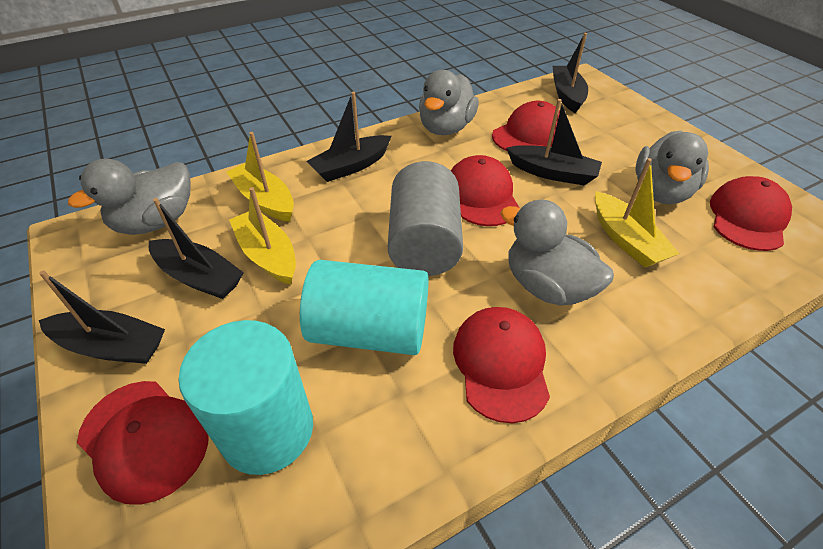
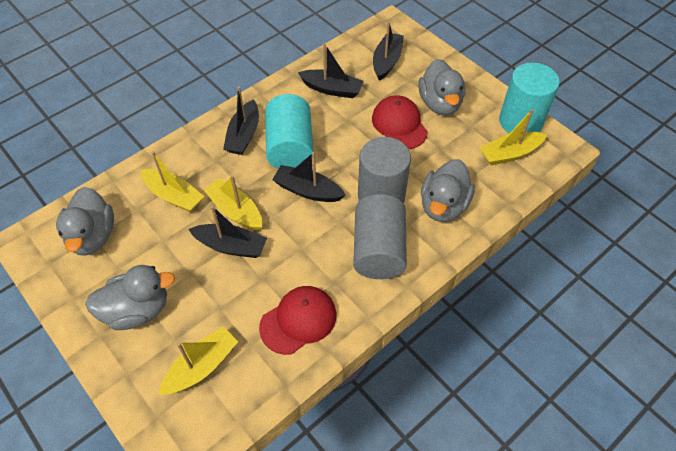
grey cylinder: 1 -> 2
red cap: 5 -> 2
yellow boat: 3 -> 4

